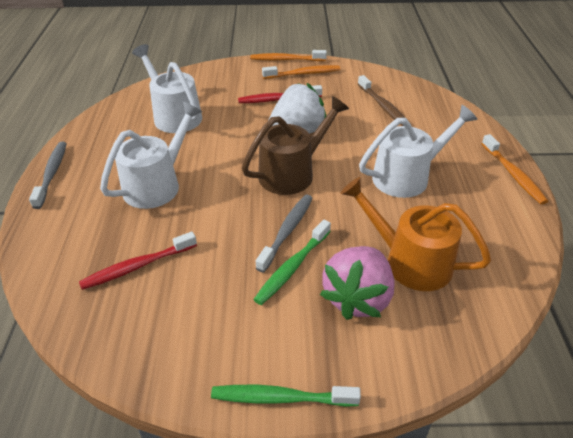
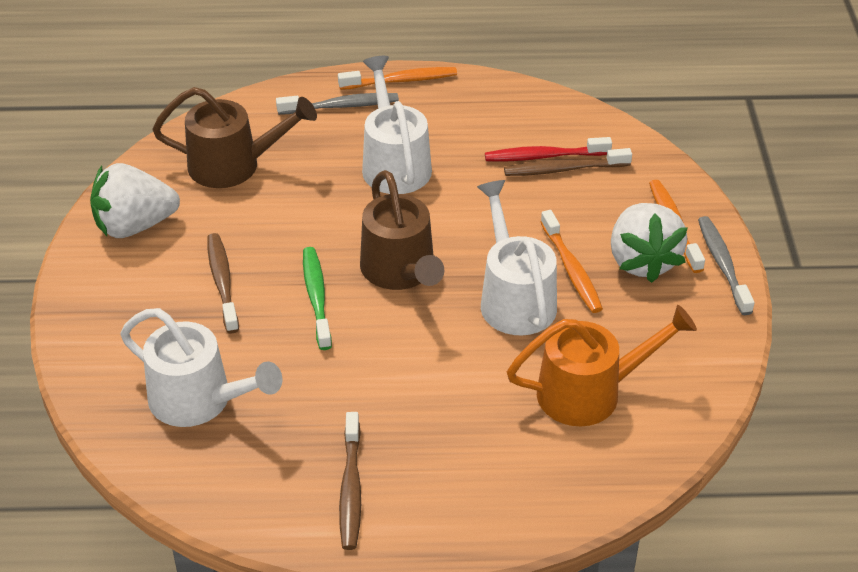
brown toothbrush: 1 -> 3
brown watering can: 1 -> 2
green toothbrush: 2 -> 1
pink strawberry: 1 -> 0
red toothbrush: 2 -> 1
white strawberry: 1 -> 2

